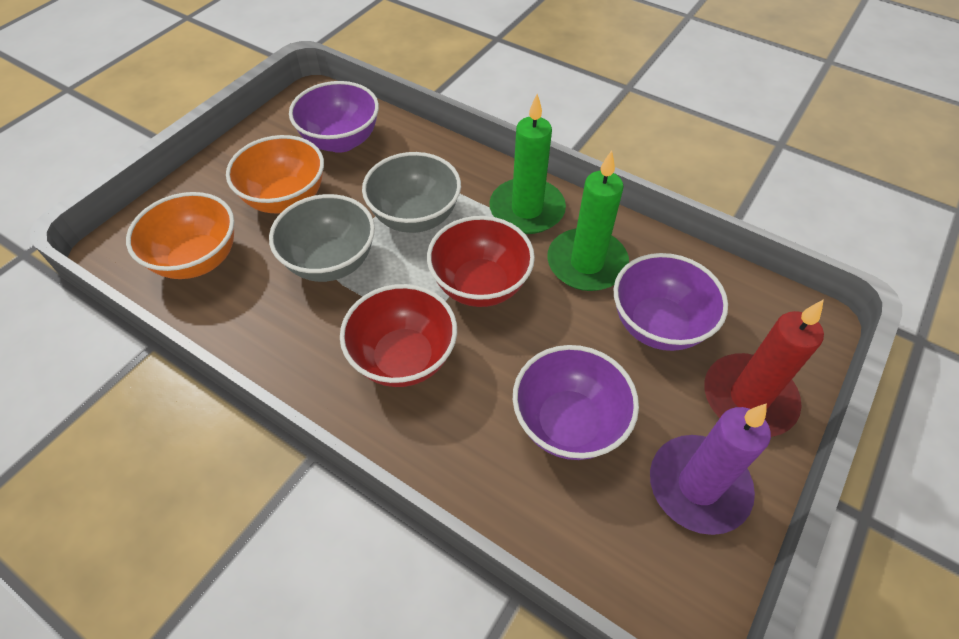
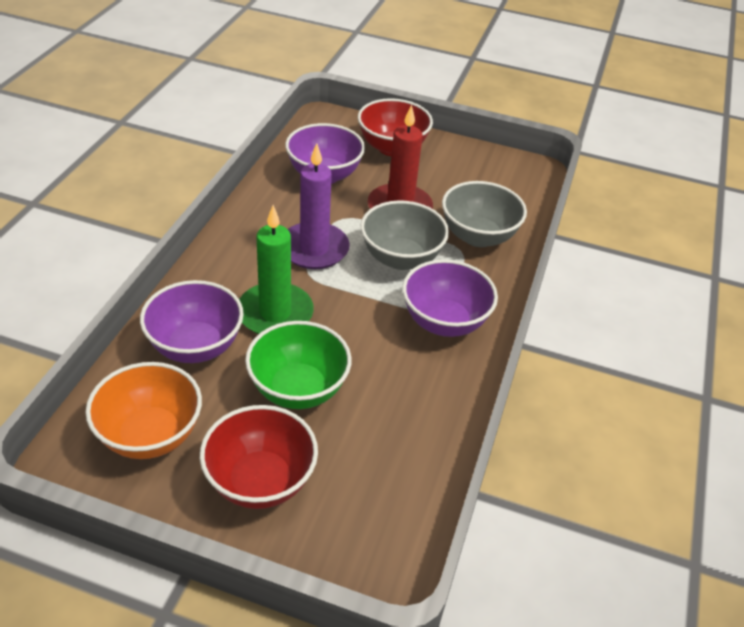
green bowl: 0 -> 1
green candle: 2 -> 1
orange bowl: 2 -> 1

